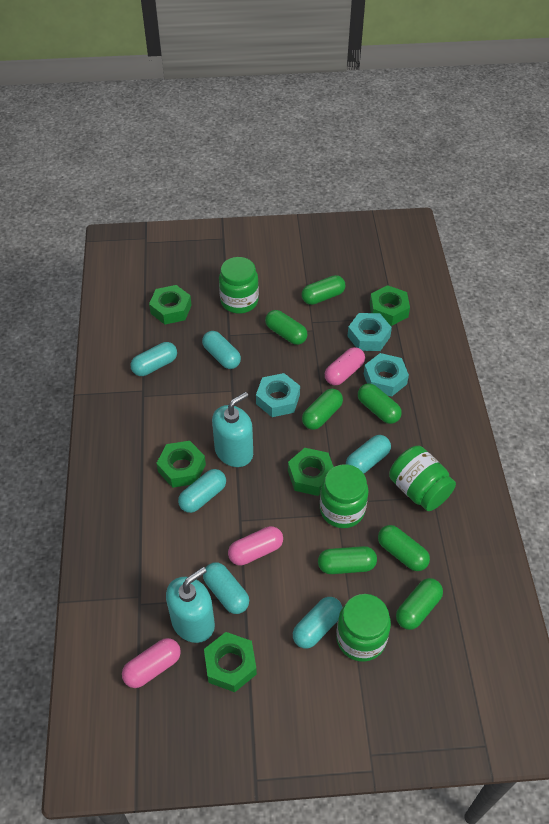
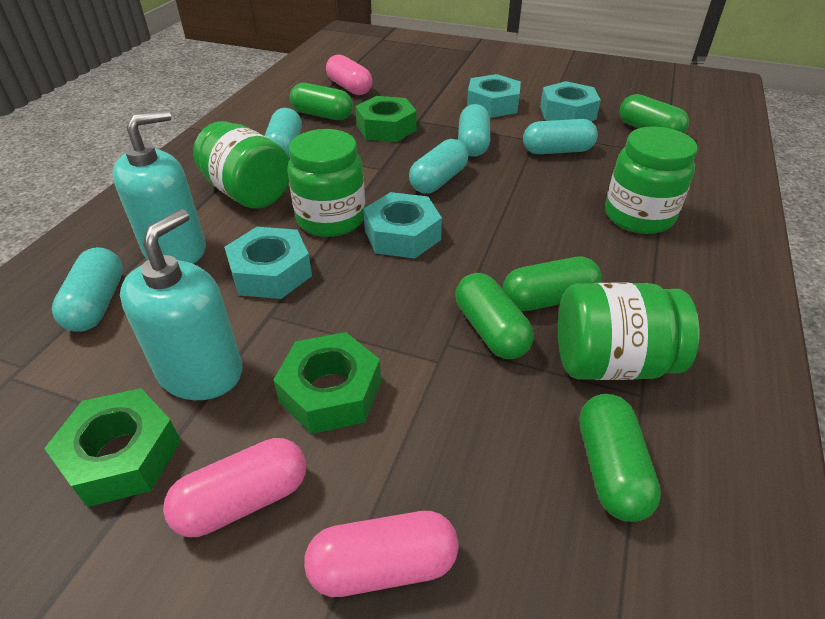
green capsule: 7 -> 5
green nut: 5 -> 3
turquoise capsule: 6 -> 5
turquoise nut: 3 -> 4

